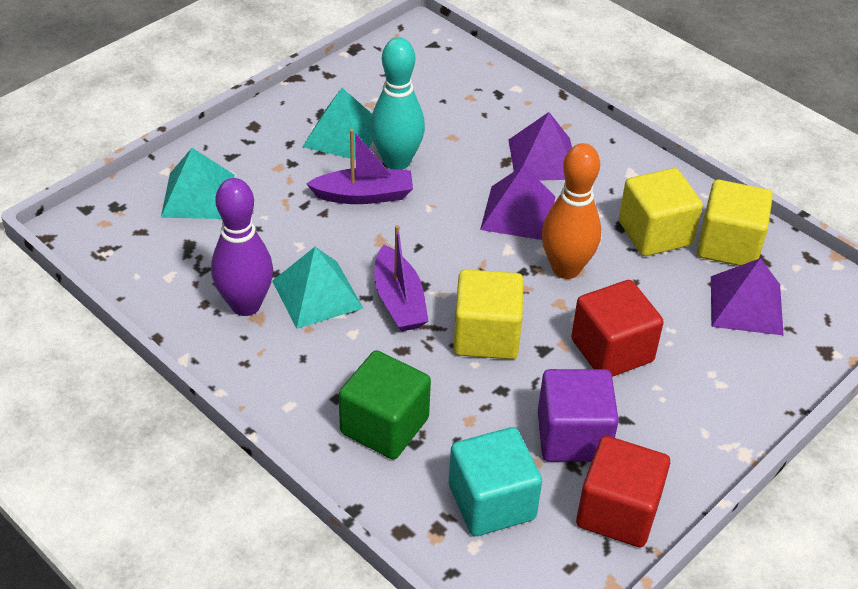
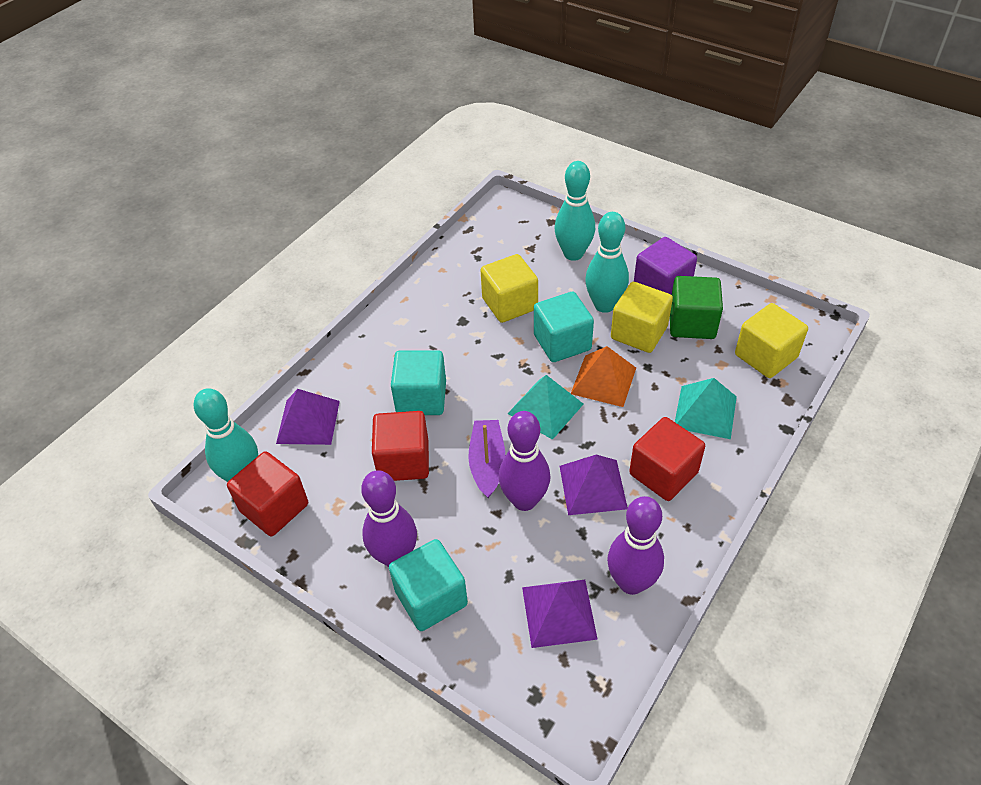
orange bowling pin: 1 -> 0
orange pyramid: 0 -> 1
purple boat: 2 -> 1
purple bowling pin: 1 -> 3
red cube: 2 -> 3
turquoise bowling pin: 1 -> 3
turquoise cube: 1 -> 3
turquoise pyramid: 3 -> 2

